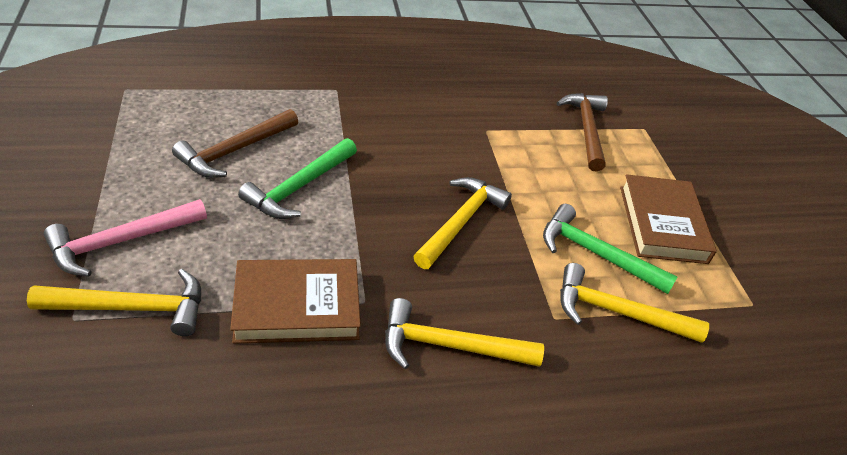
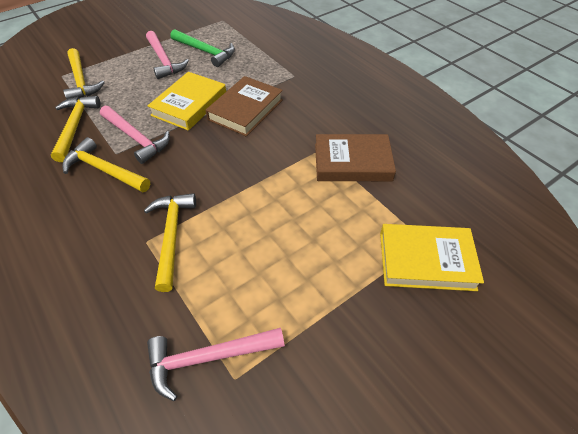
brown hammer: 2 -> 0
green hammer: 2 -> 1
pink hammer: 1 -> 3
yellow book: 0 -> 2

